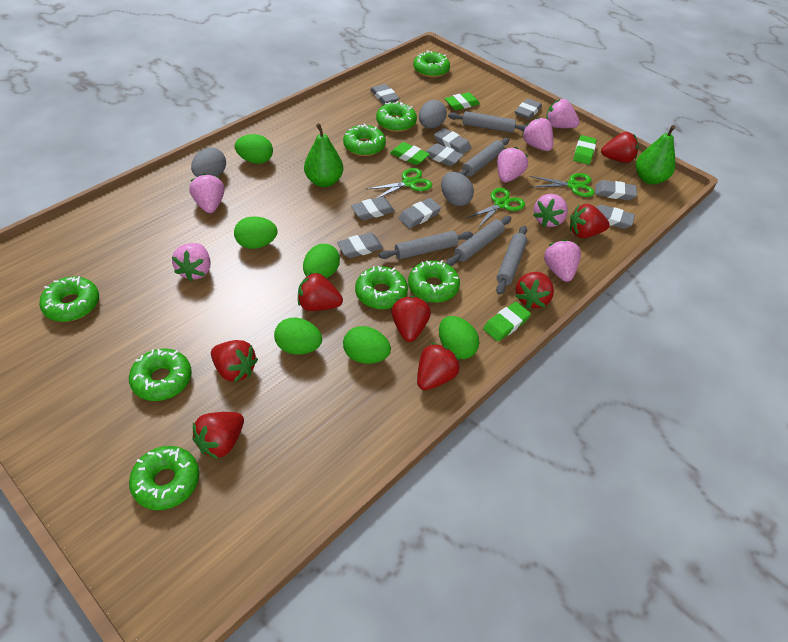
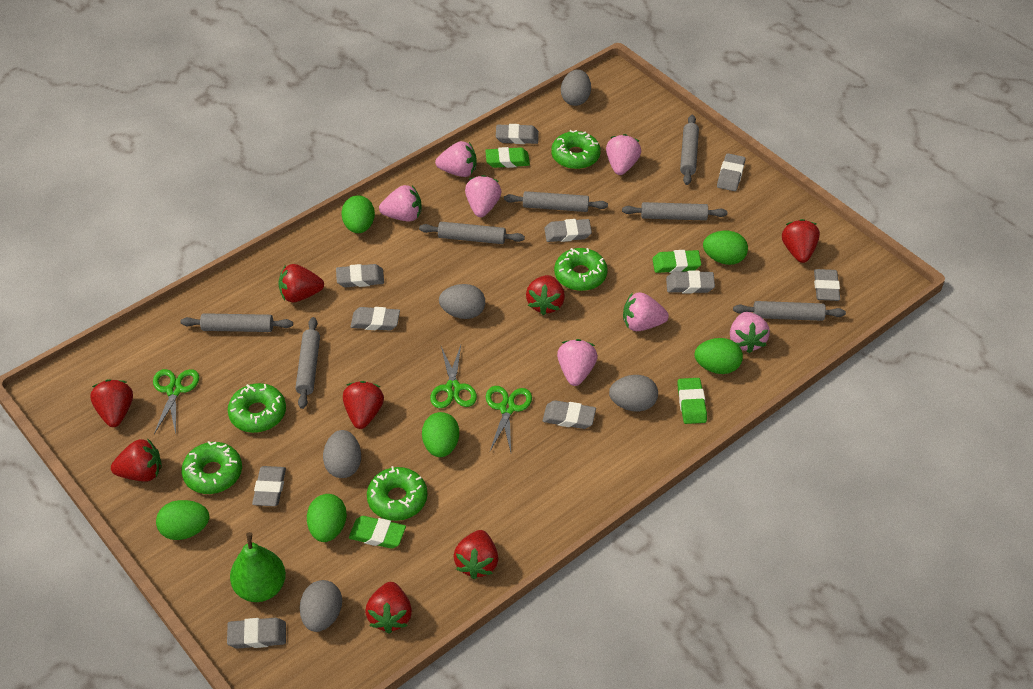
green donut: 8 -> 5
green pear: 2 -> 1
grey egg: 3 -> 5
grey eraser: 9 -> 10
grey rolling pin: 5 -> 7

